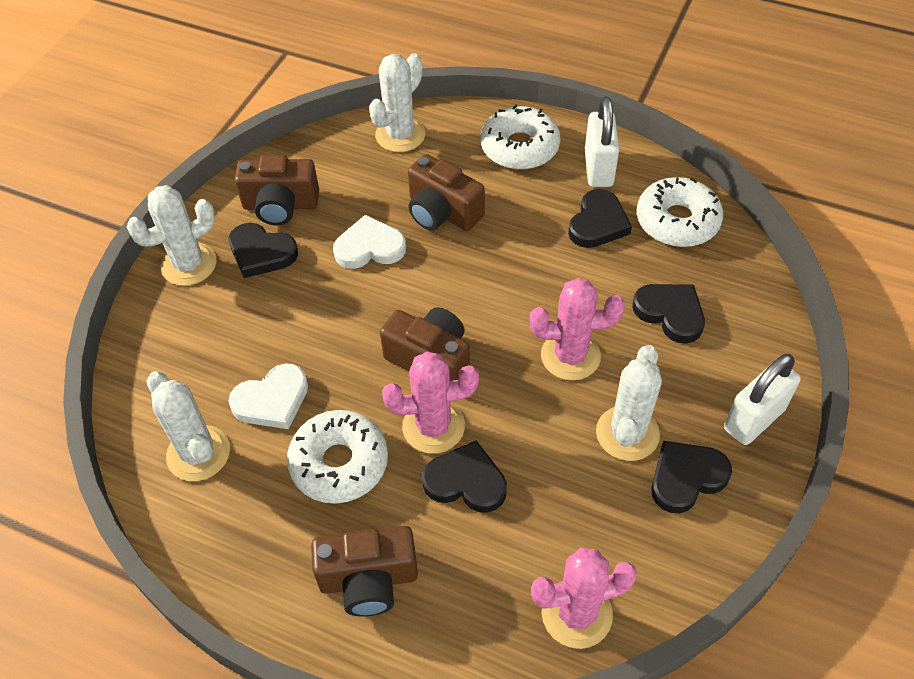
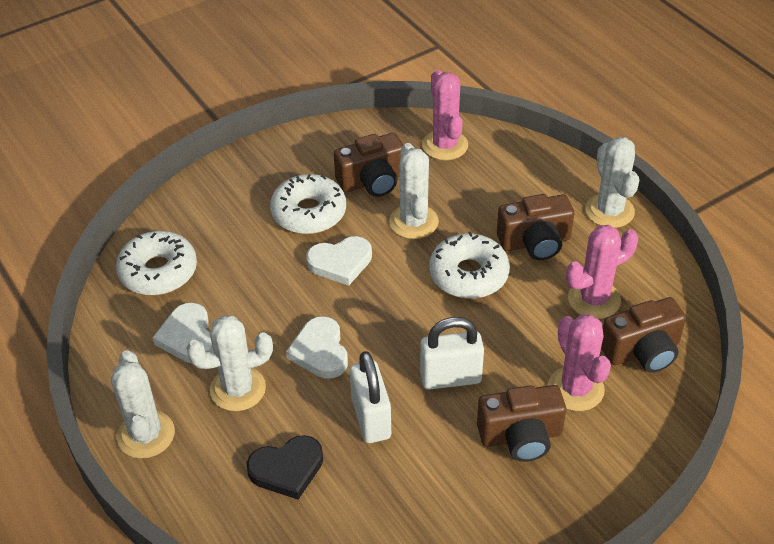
black heart: 5 -> 1
white heart: 2 -> 3

